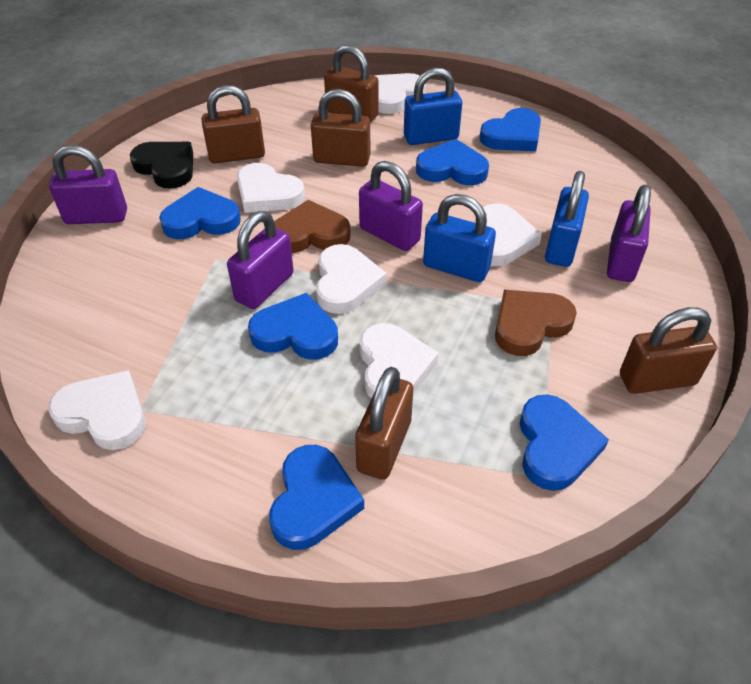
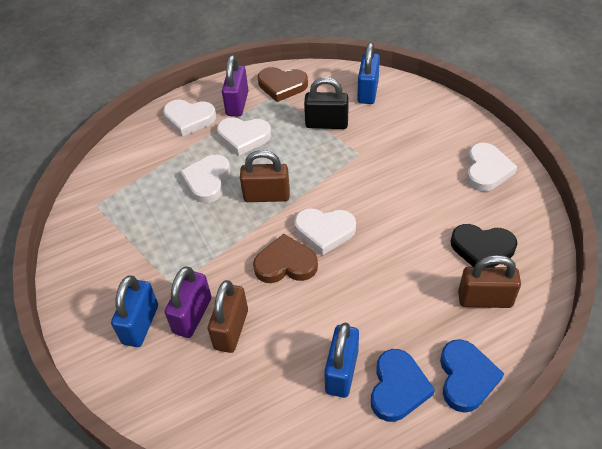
black padlock: 0 -> 1
blue heart: 6 -> 2
brown padlock: 5 -> 3
purple padlock: 4 -> 2
white heart: 6 -> 5

